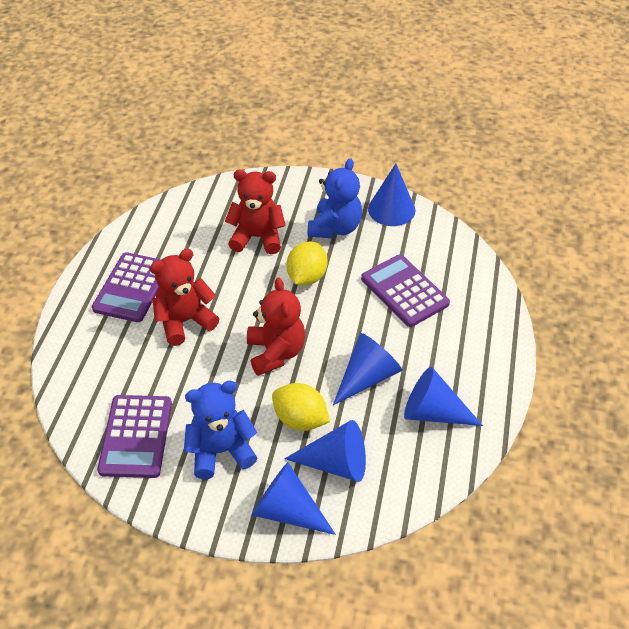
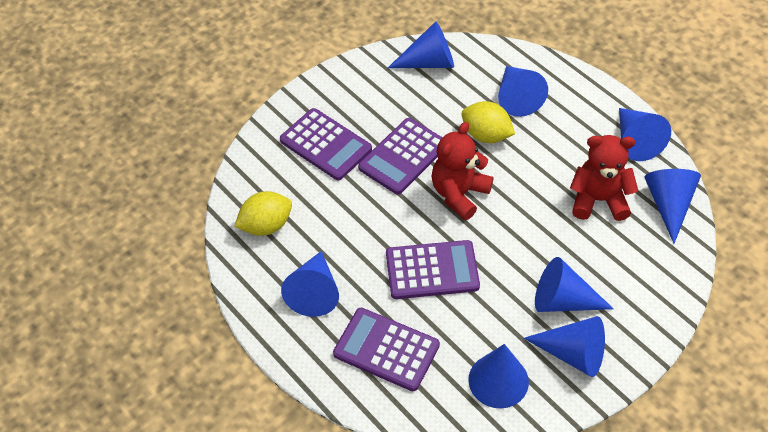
blue cone: 5 -> 8
blue teddy bear: 2 -> 0
purple calculator: 3 -> 4
red teddy bear: 3 -> 2

